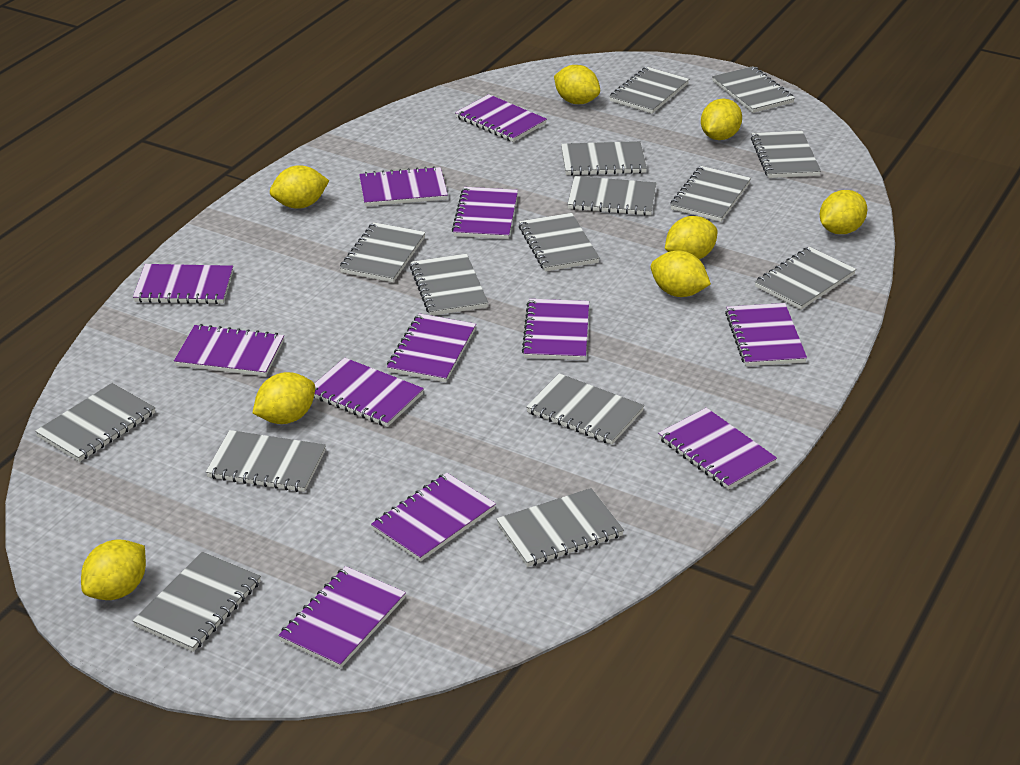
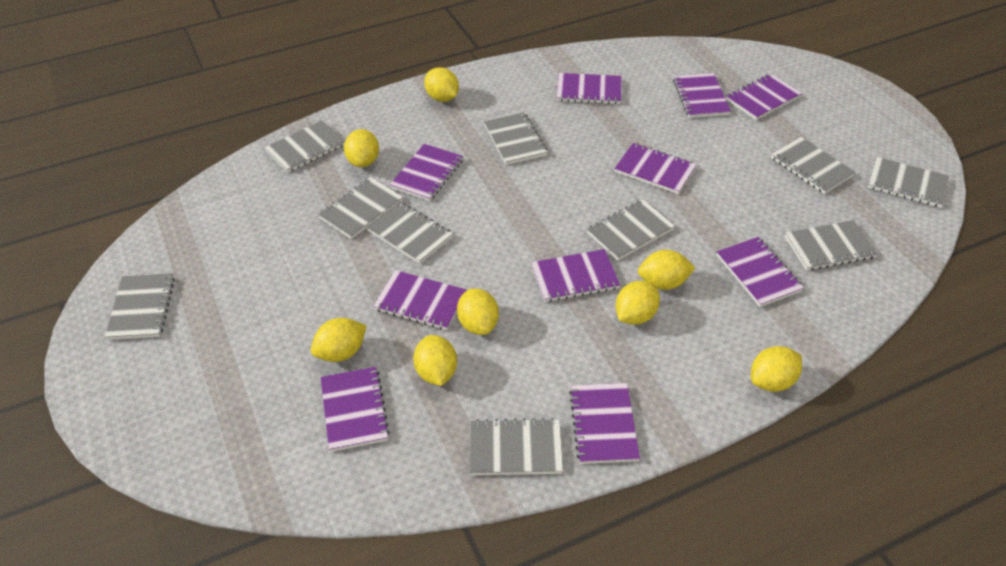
grey notebook: 15 -> 10
purple notebook: 12 -> 10

